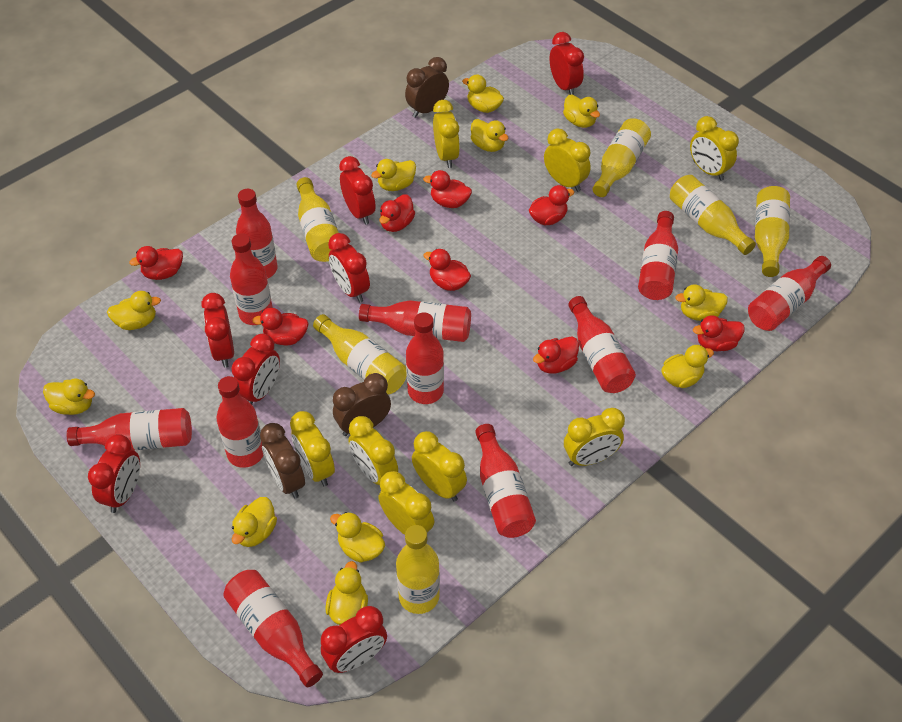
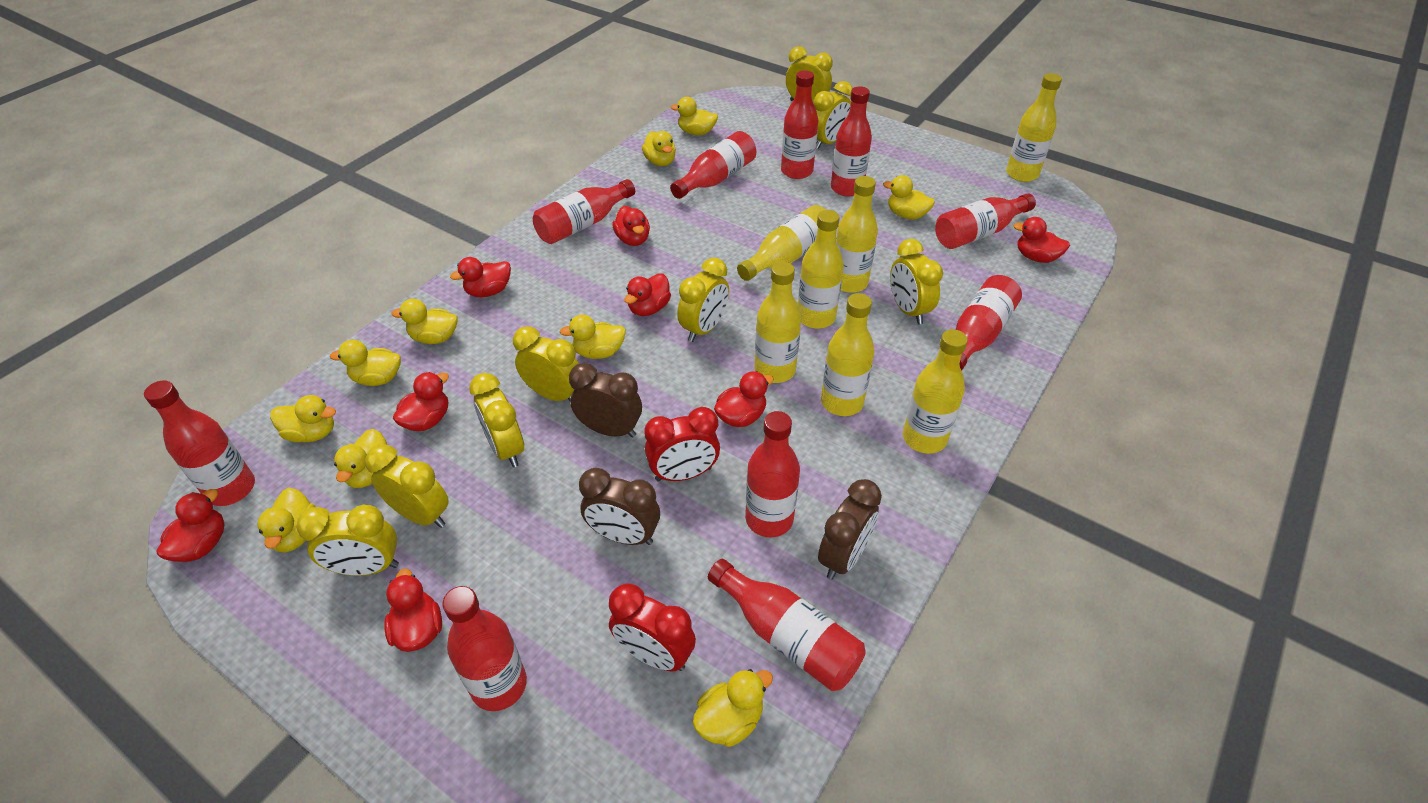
red bottle: 11 -> 10
red clock: 7 -> 2
yellow bottle: 6 -> 7
yellow duck: 11 -> 10

